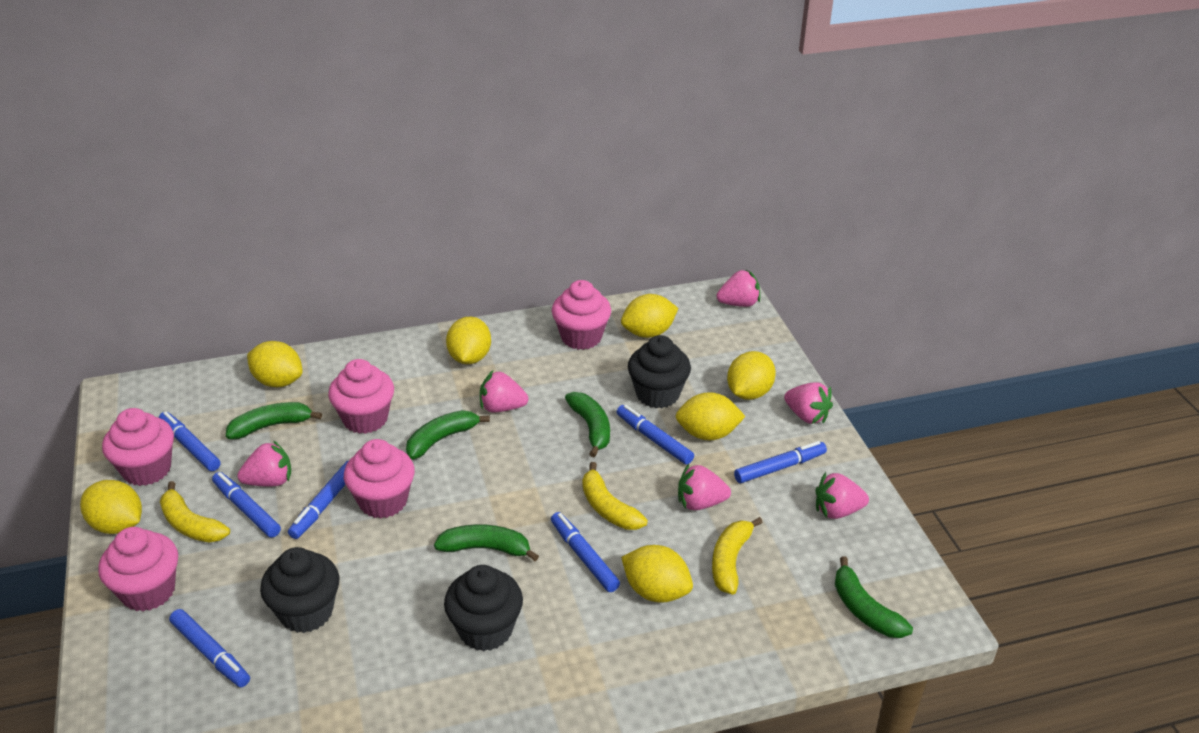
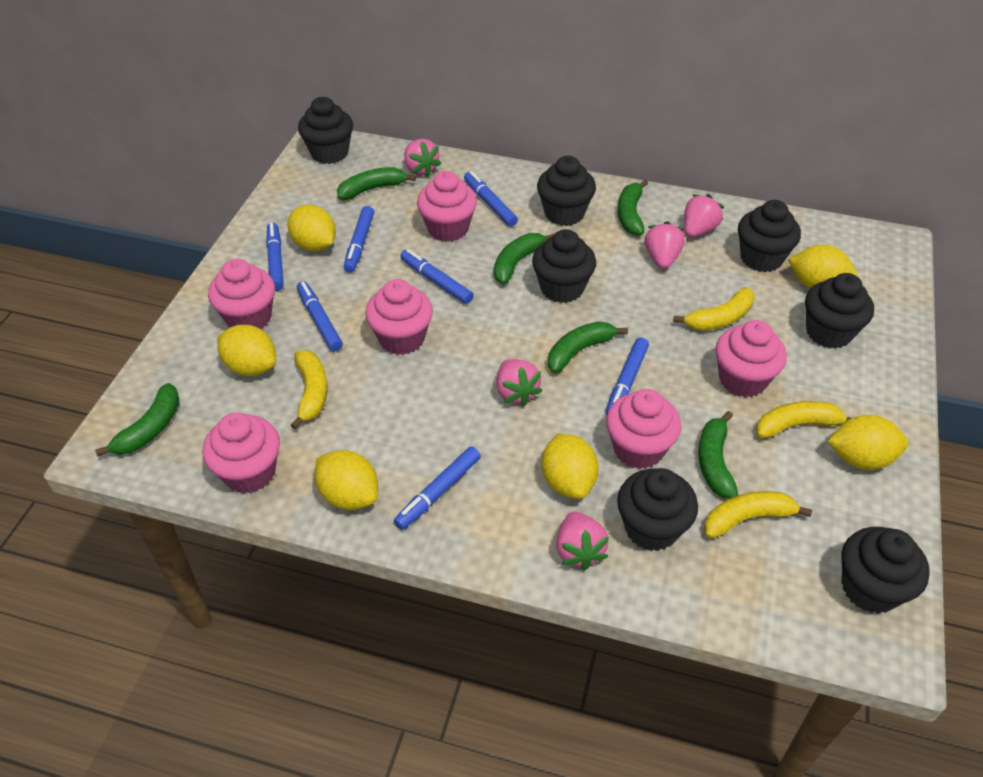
black cupcake: 3 -> 7
green banana: 5 -> 6
pink cupcake: 5 -> 6
pink strawberry: 6 -> 5
yellow banana: 3 -> 4
yellow lemon: 7 -> 6

